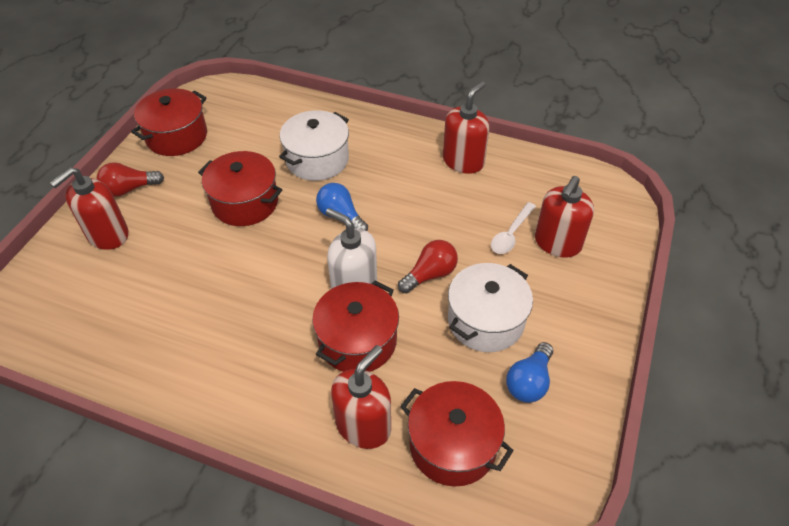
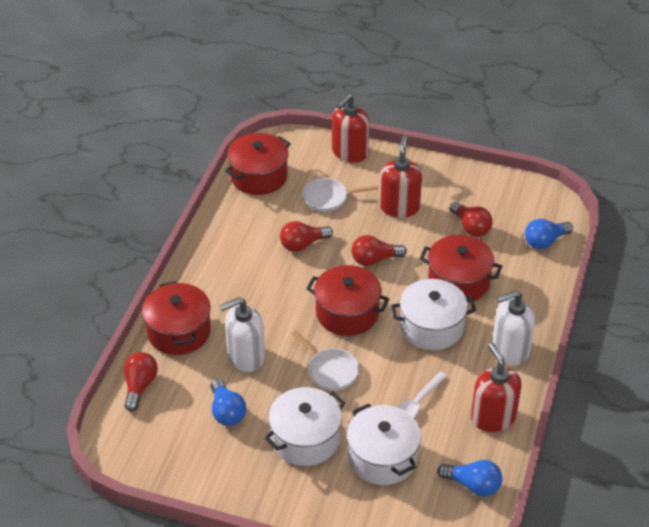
blue light bulb: 2 -> 3
red light bulb: 2 -> 4
red soap dispenser: 4 -> 3
white pan: 0 -> 2
white pot: 2 -> 3
white soap dispenser: 1 -> 2

